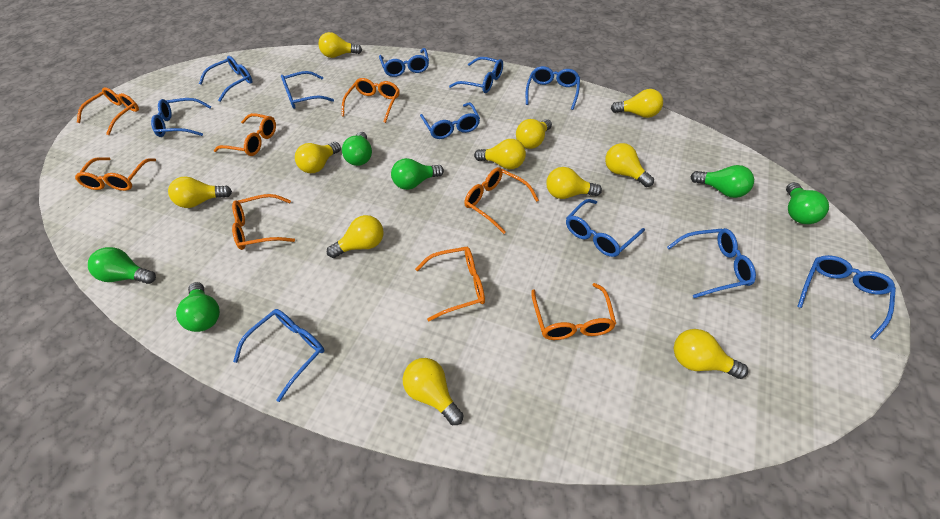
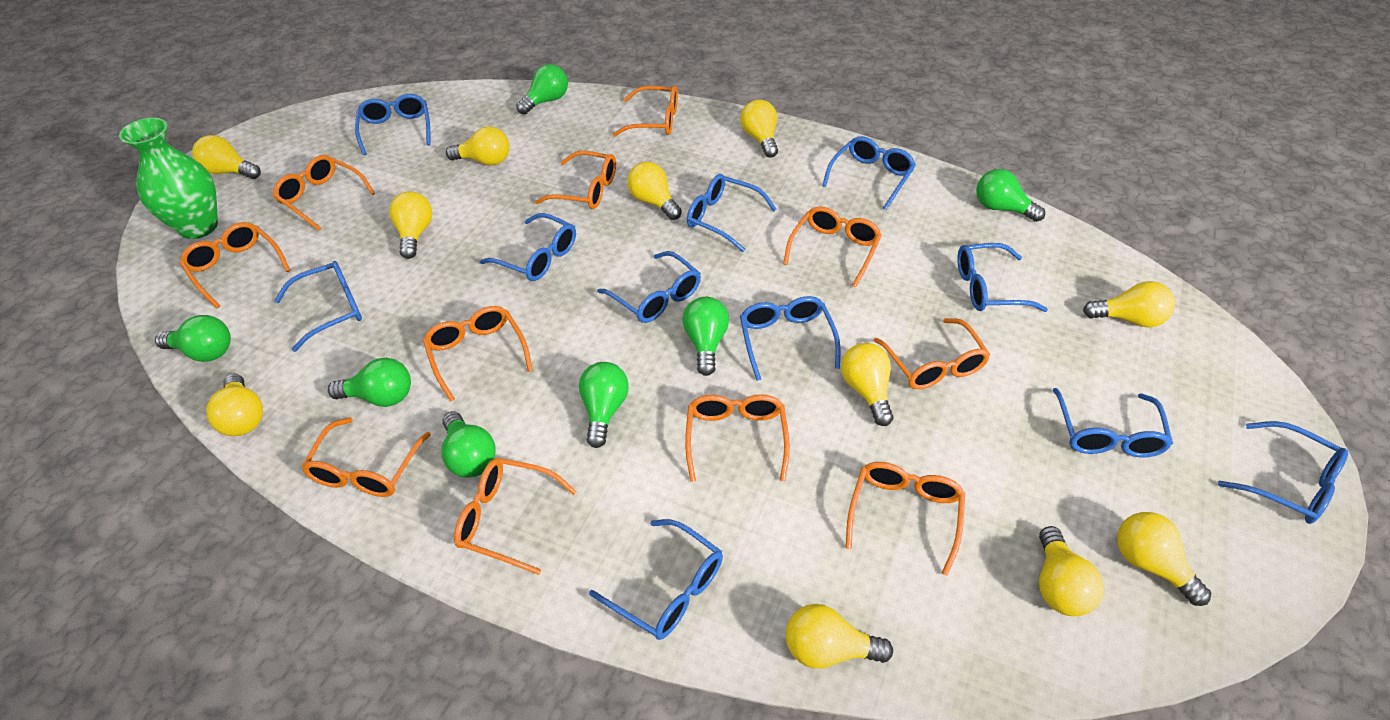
green light bulb: 6 -> 7
green vase: 0 -> 1
orange glasses: 8 -> 11

